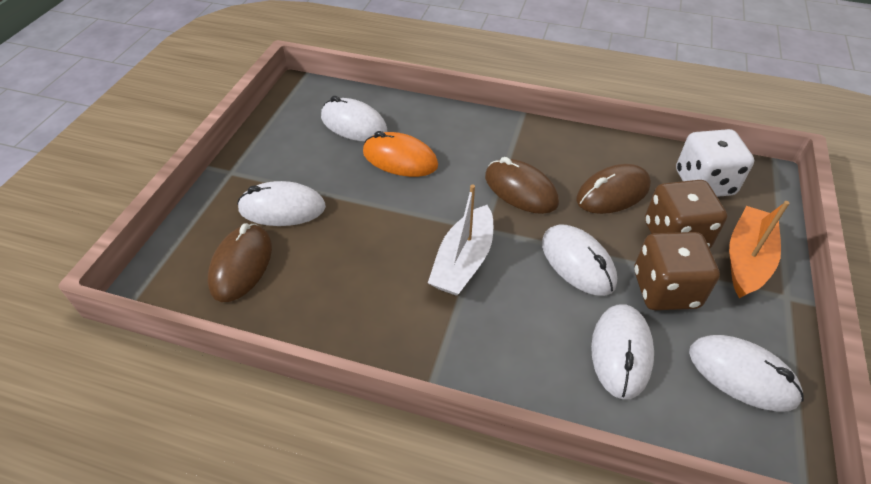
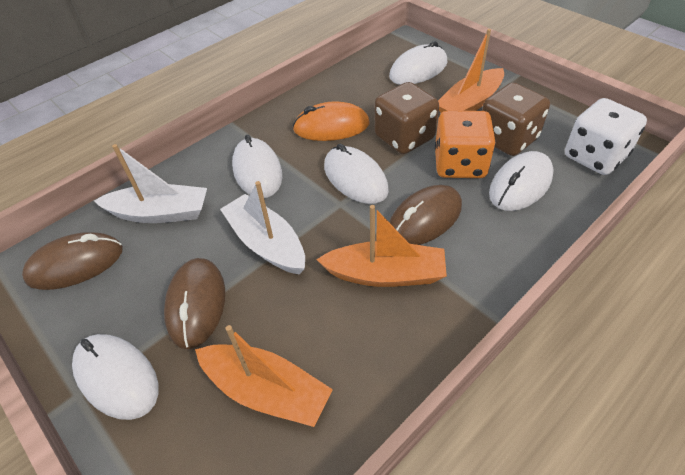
orange boat: 1 -> 3
orange dice: 0 -> 1
white boat: 1 -> 2

